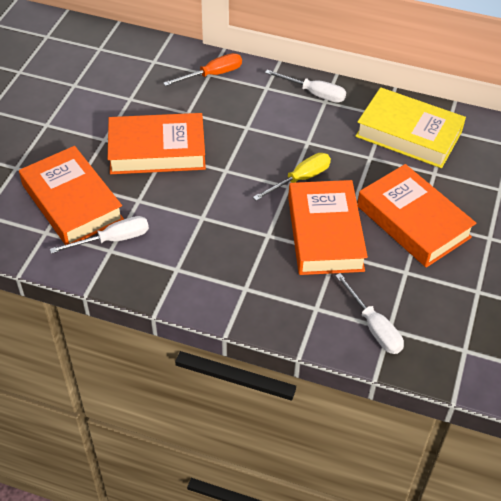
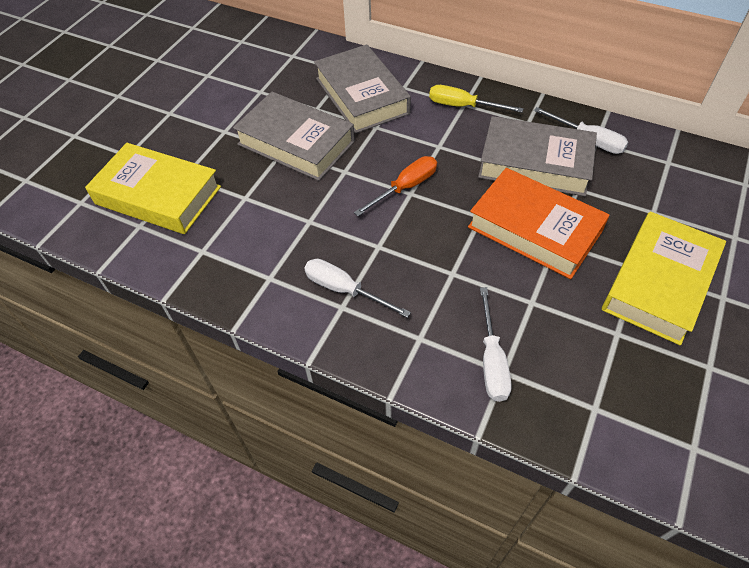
grey book: 0 -> 3
orange book: 4 -> 1
yellow book: 1 -> 2

